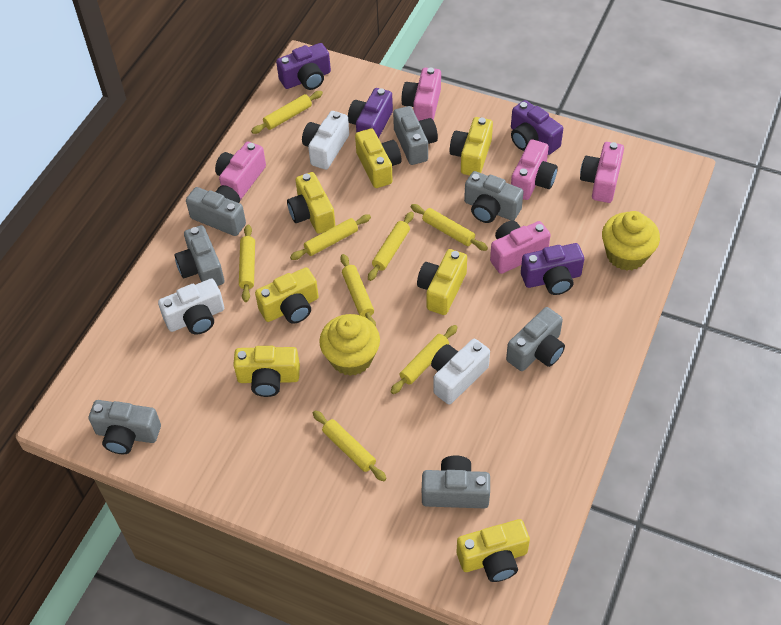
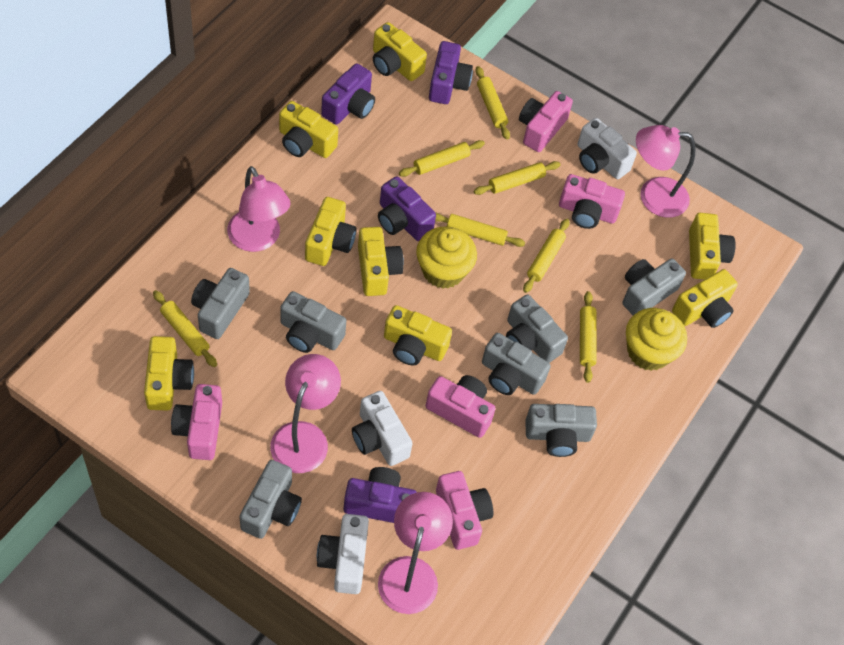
pink lamp: 0 -> 4
yellow camera: 7 -> 8
yellow rolling pin: 8 -> 7

